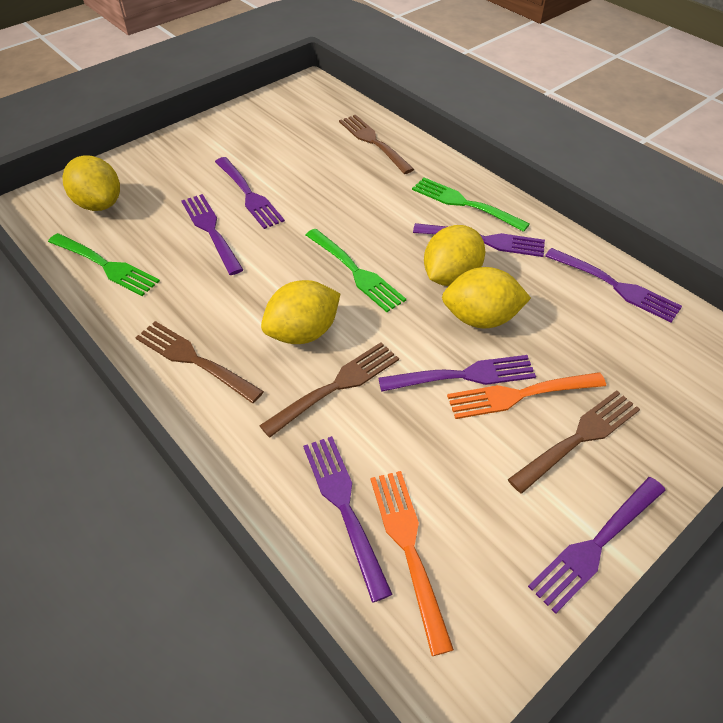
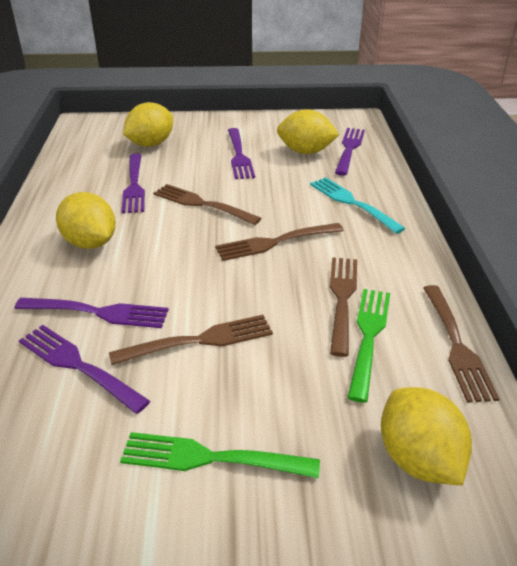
brown fork: 4 -> 5
green fork: 3 -> 2
orange fork: 2 -> 0
purple fork: 7 -> 5
turquoise fork: 0 -> 1

